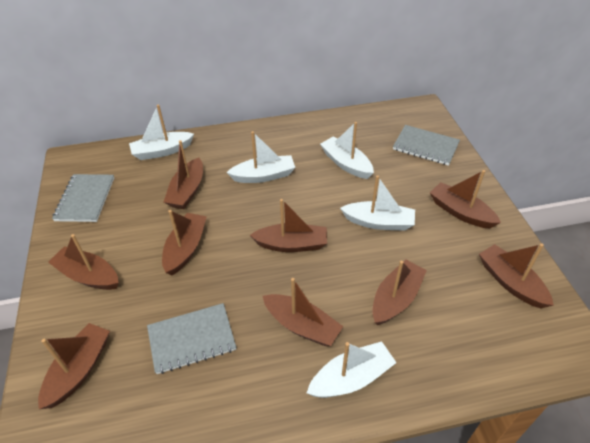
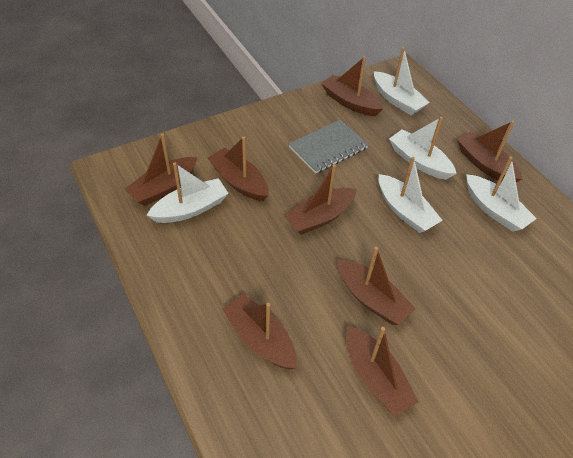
brown boat: 9 -> 8
grey notebook: 3 -> 1

